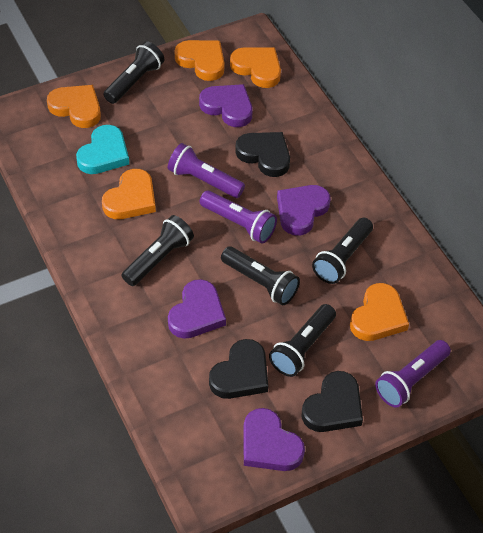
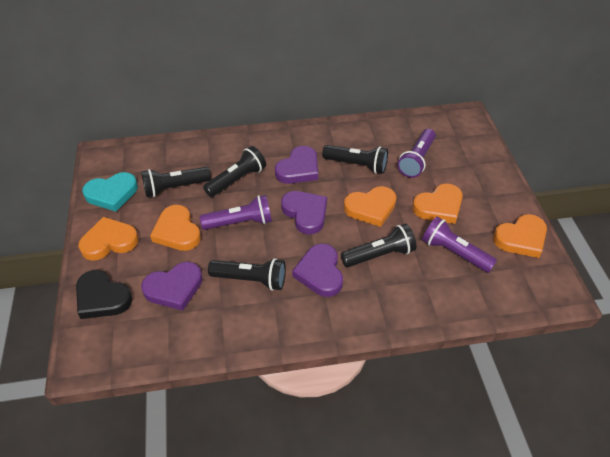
black heart: 3 -> 1

